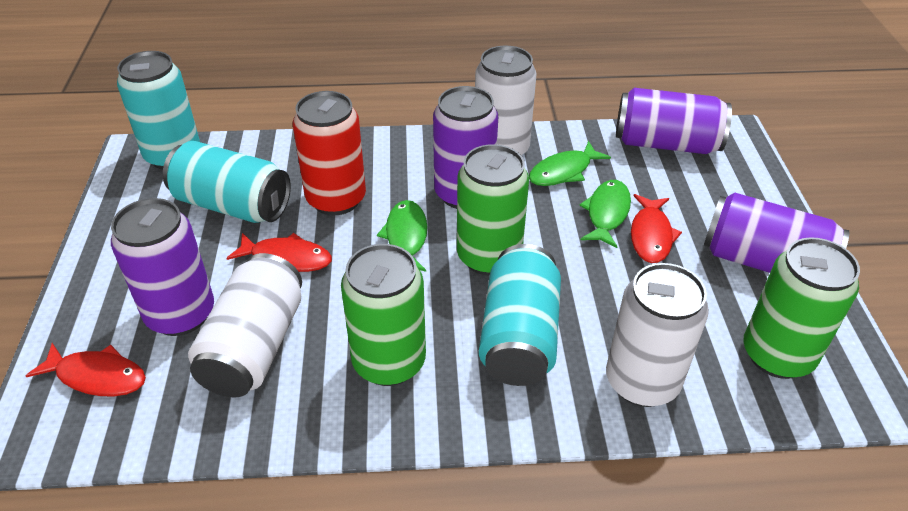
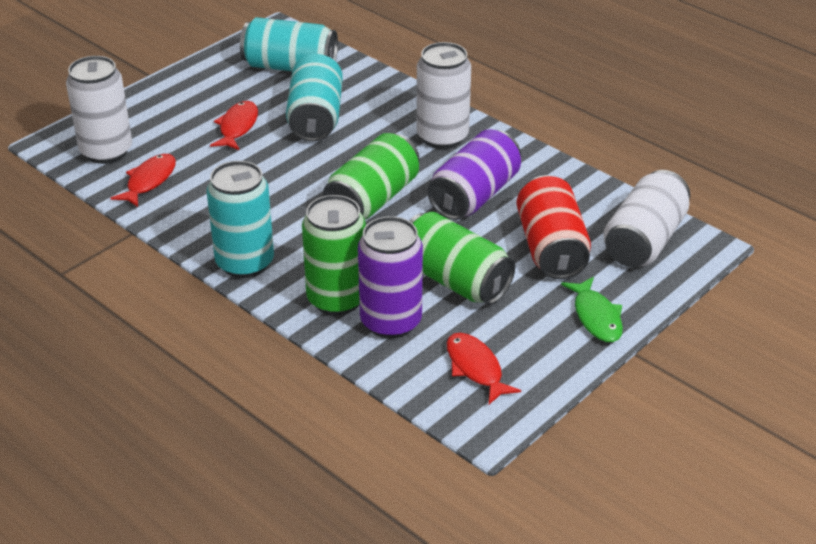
green fish: 3 -> 1
purple can: 4 -> 2

